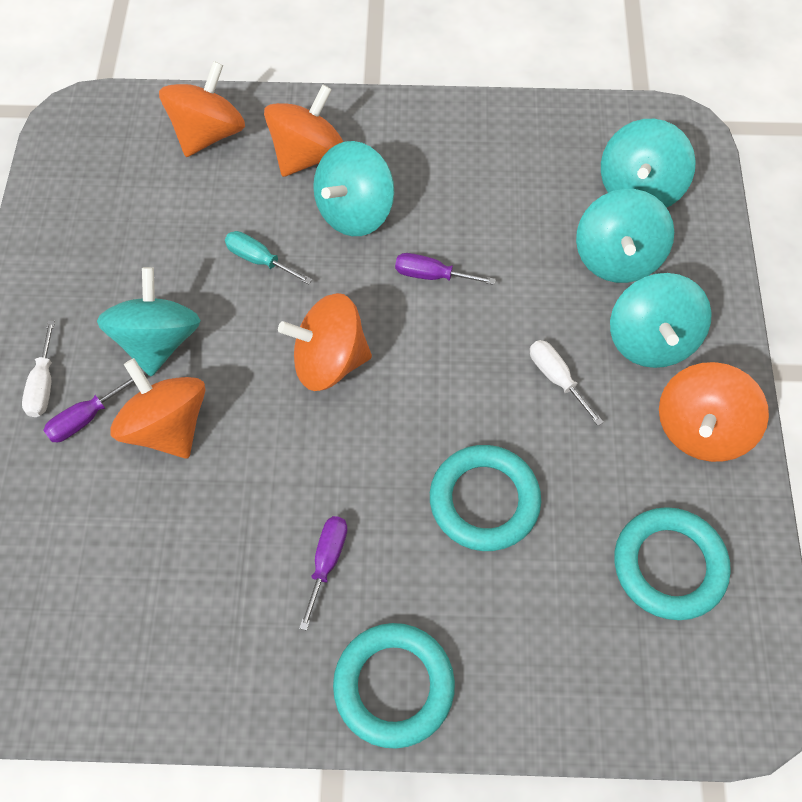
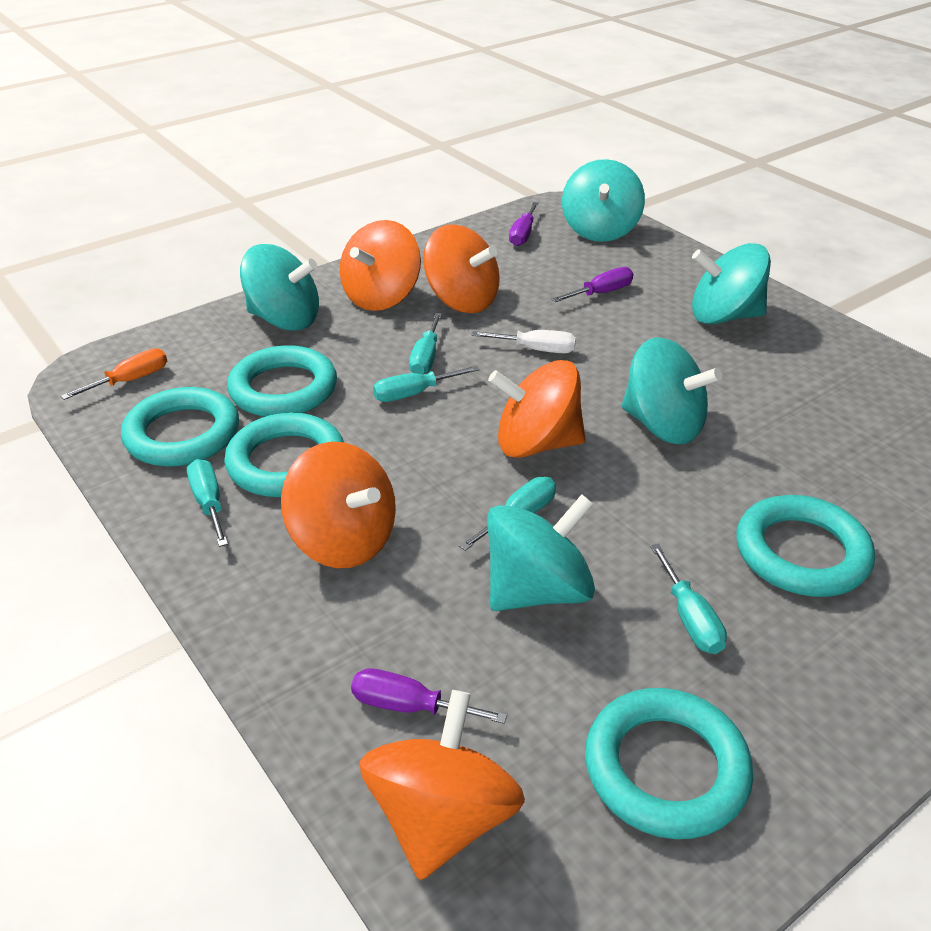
orange screwdriver: 0 -> 1
turquoise ring: 3 -> 5
turquoise screwdriver: 1 -> 5
white screwdriver: 2 -> 1

